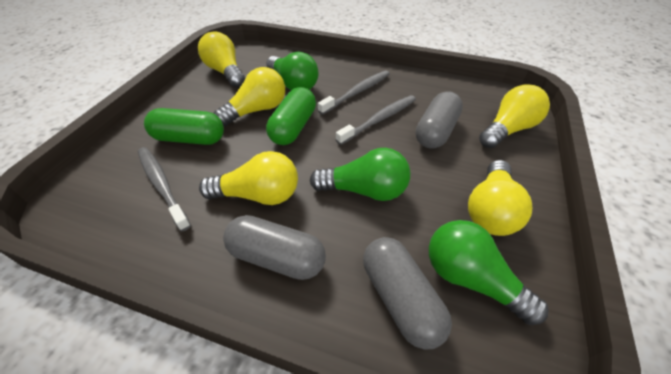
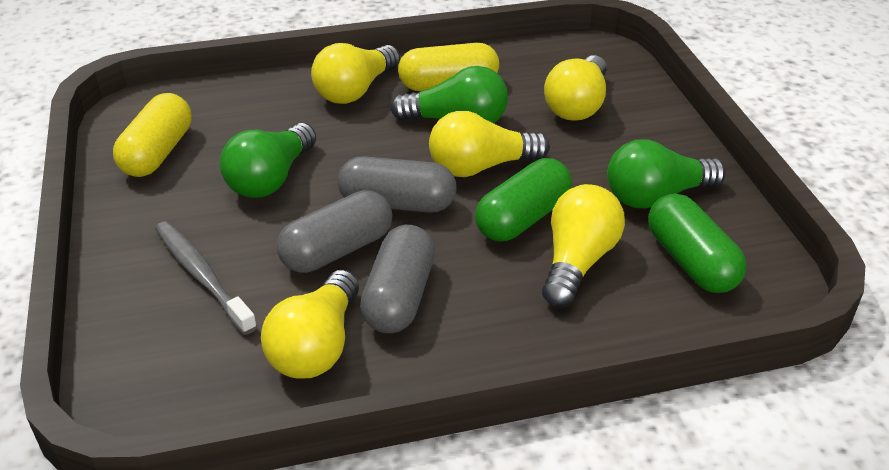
grey toothbrush: 3 -> 1
yellow capsule: 0 -> 2

